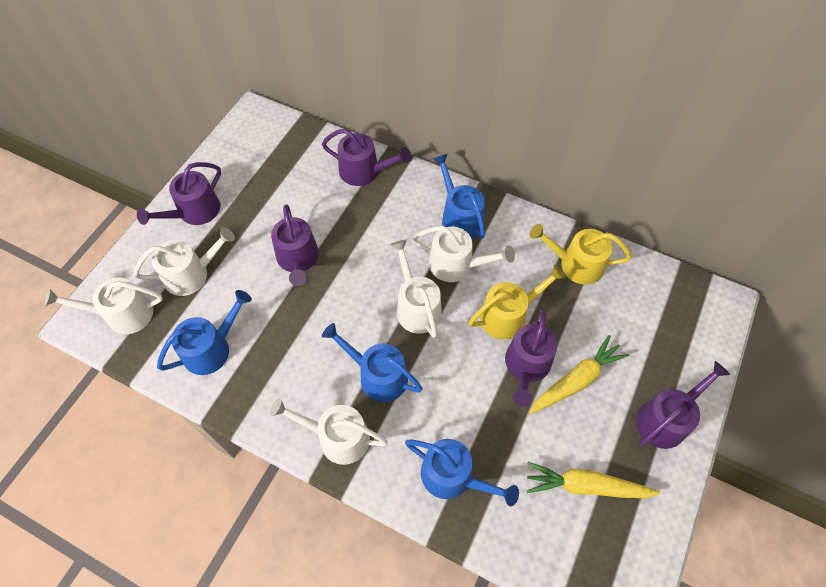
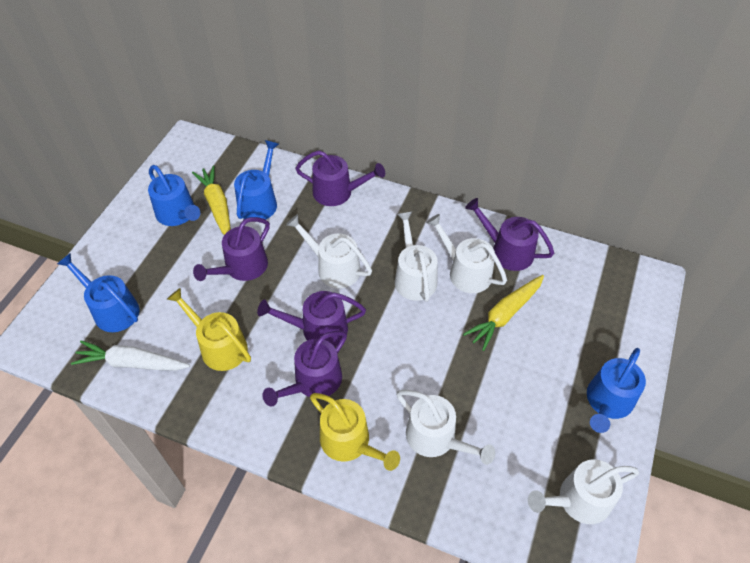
white carrot: 0 -> 1

